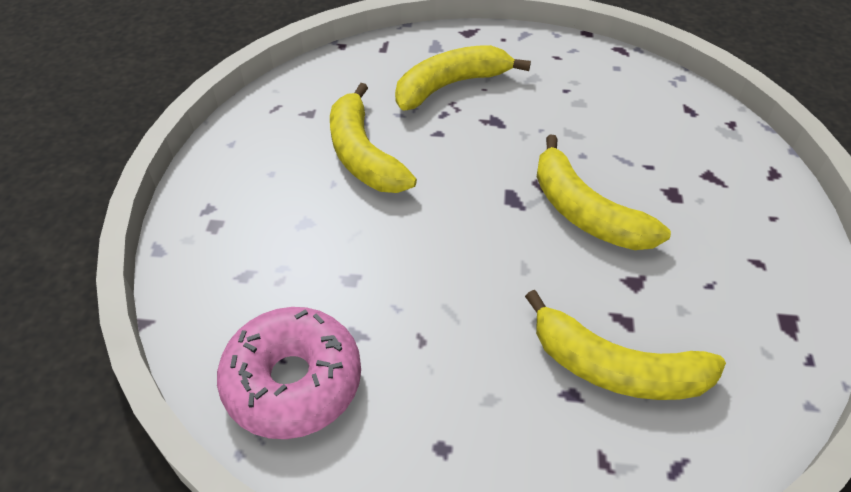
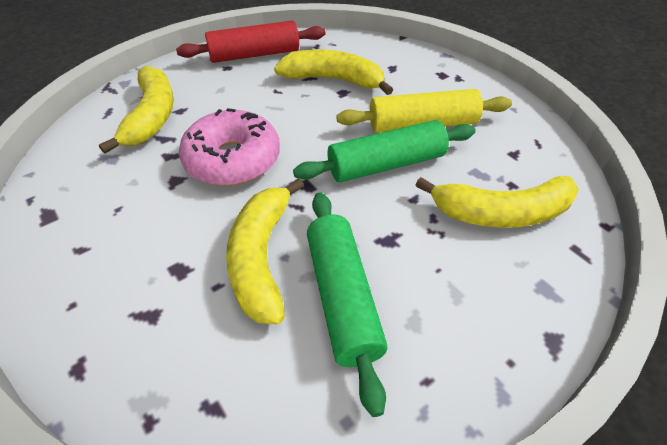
green rolling pin: 0 -> 2
red rolling pin: 0 -> 1
yellow rolling pin: 0 -> 1

